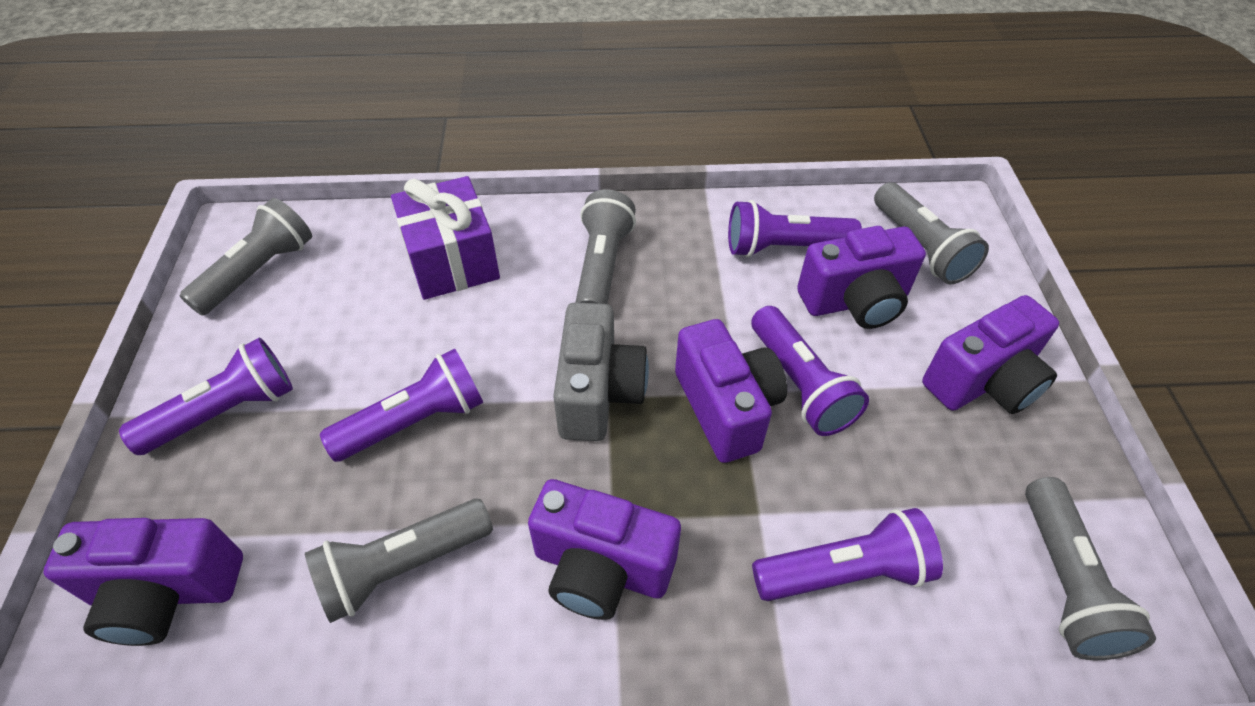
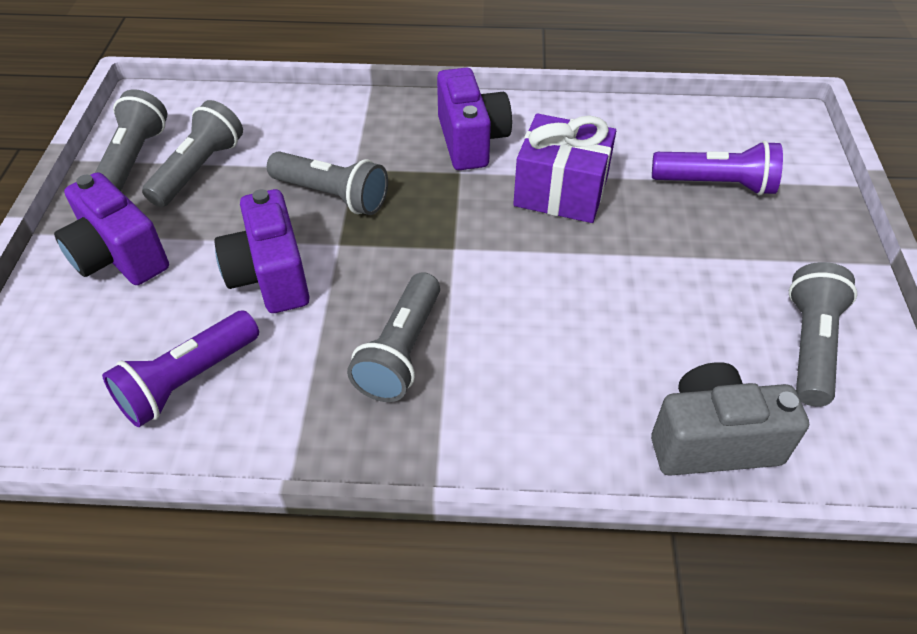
purple camera: 5 -> 3
purple flashlight: 5 -> 2

